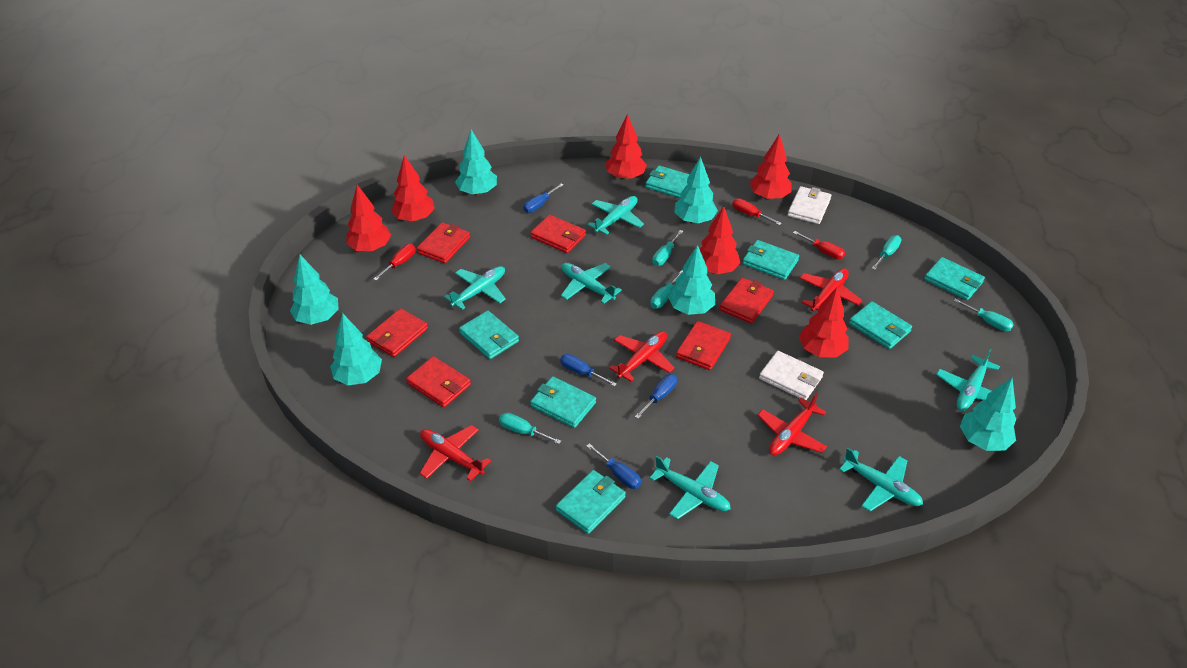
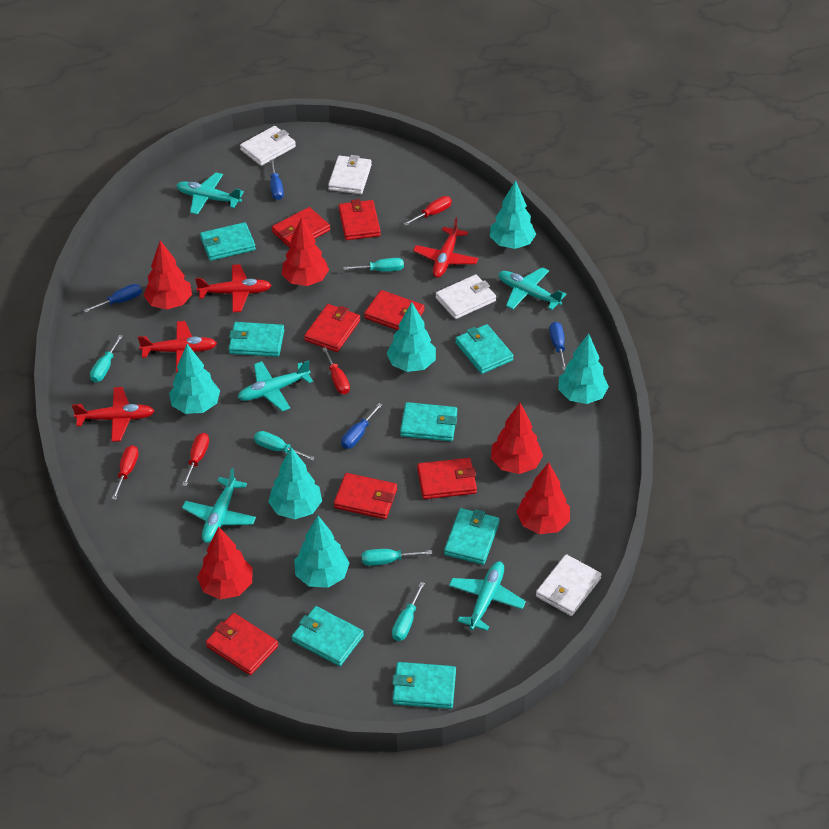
red screwdriver: 3 -> 4
red tree: 6 -> 5
red wallet: 6 -> 7
turquoise plane: 6 -> 5
white wallet: 2 -> 4

